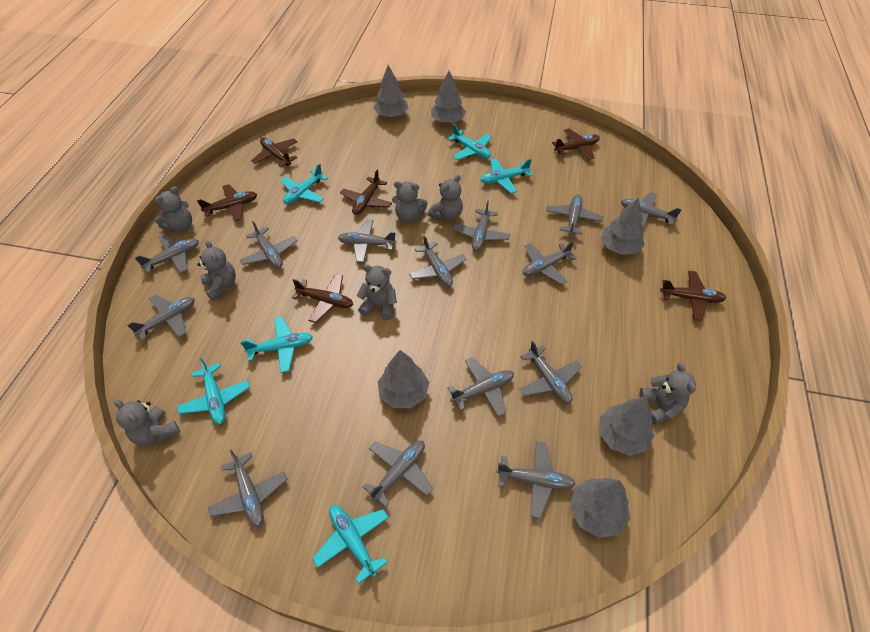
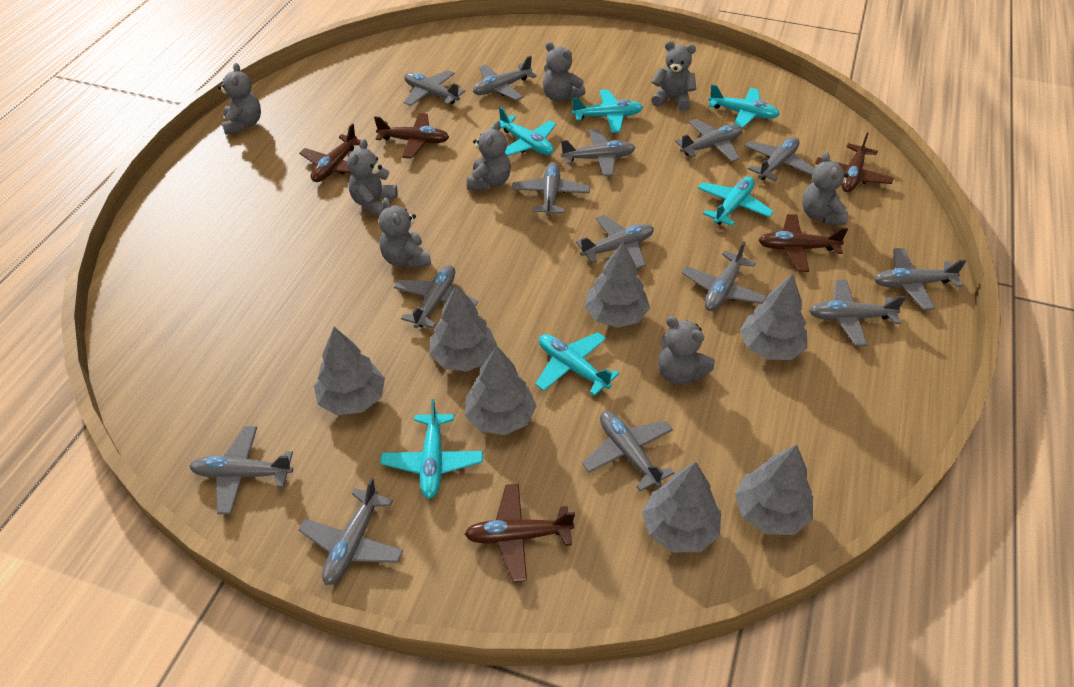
brown plane: 6 -> 5
grey teddy bear: 7 -> 8
grey tree: 6 -> 7

